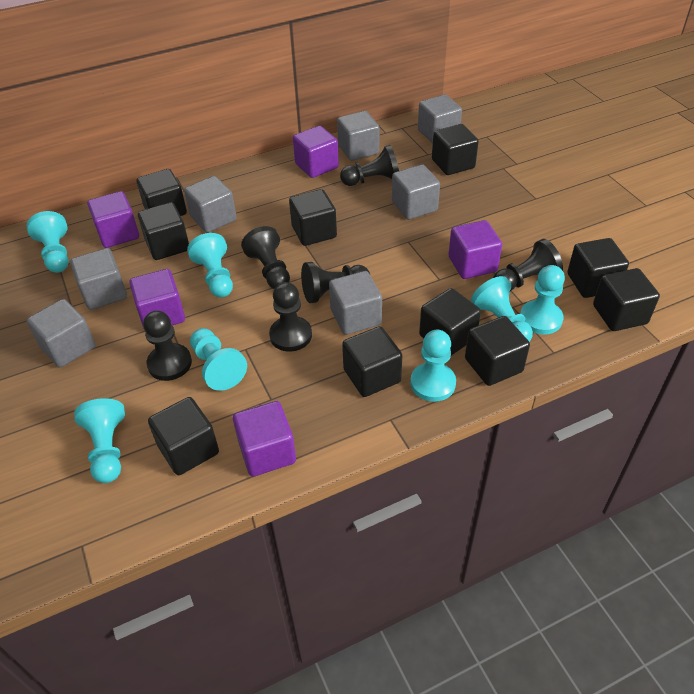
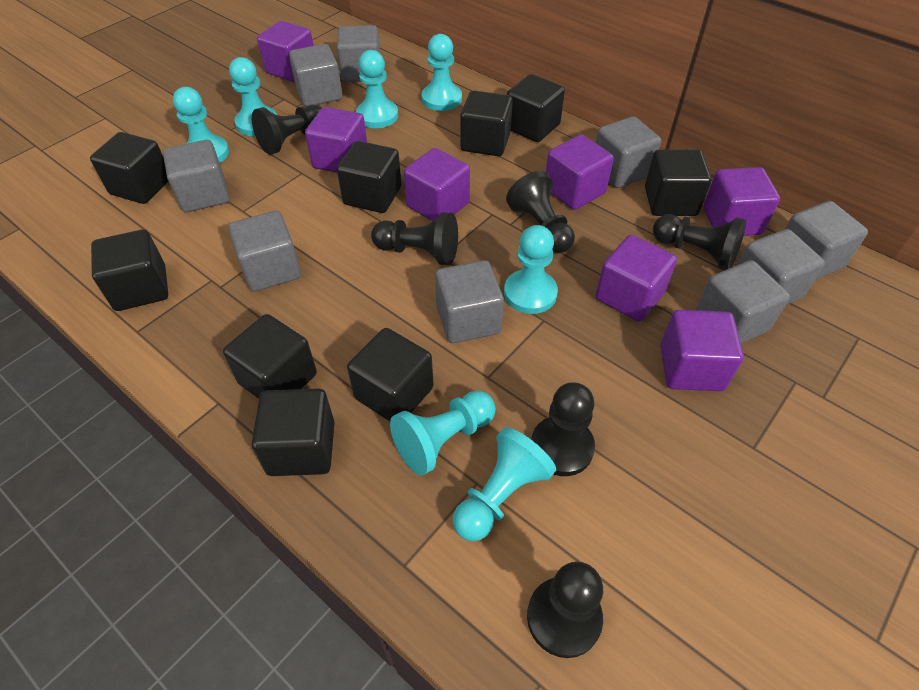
black cube: 10 -> 9
grey cube: 7 -> 9
purple cube: 5 -> 7

